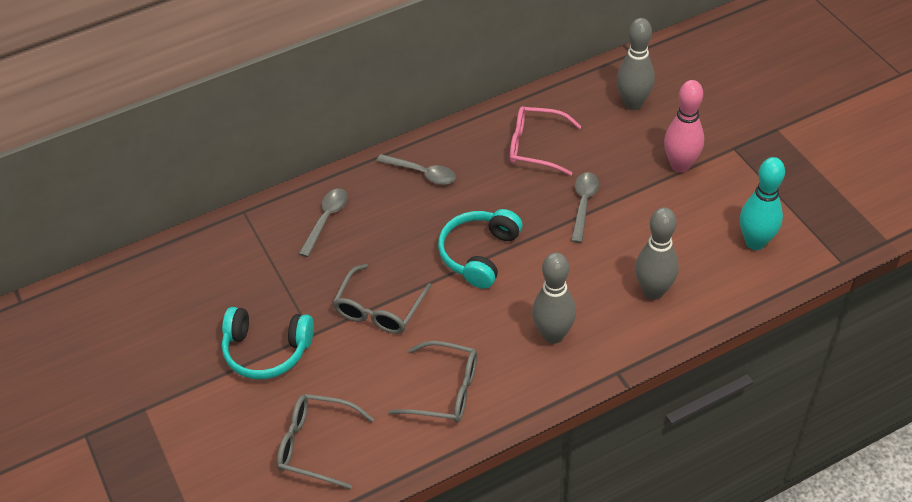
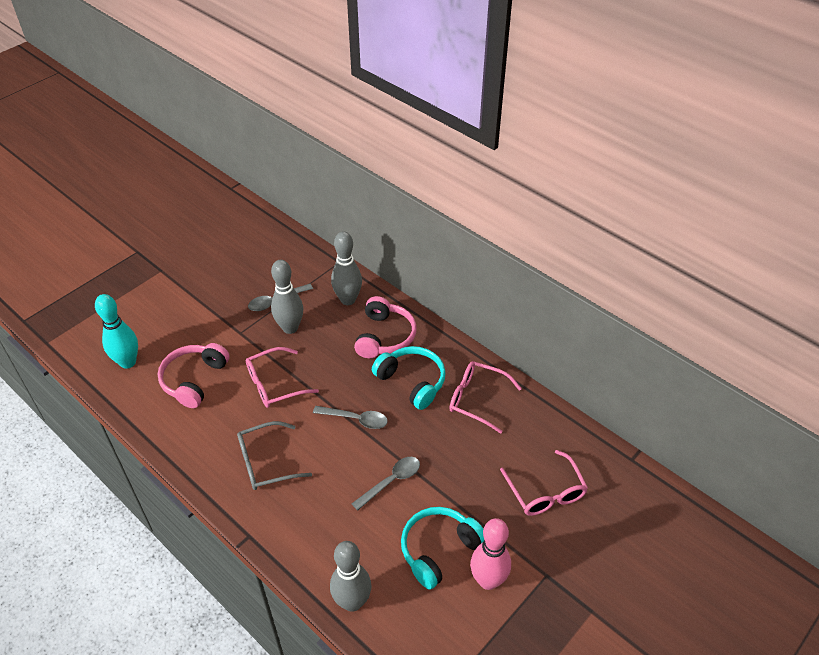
grey glasses: 3 -> 1
pink glasses: 1 -> 3
pink headphones: 0 -> 2

